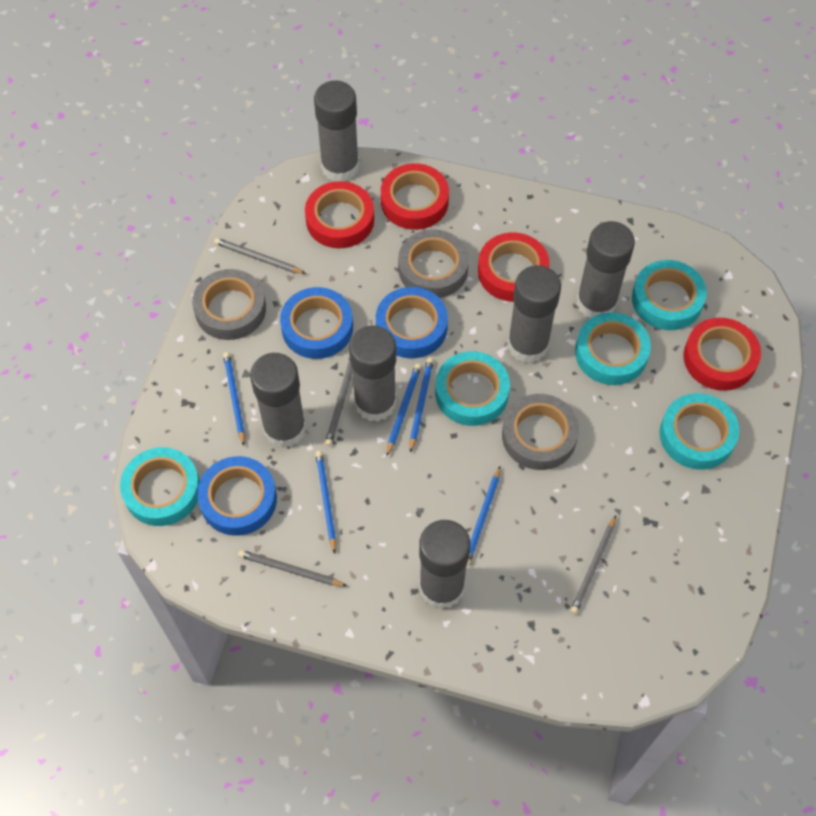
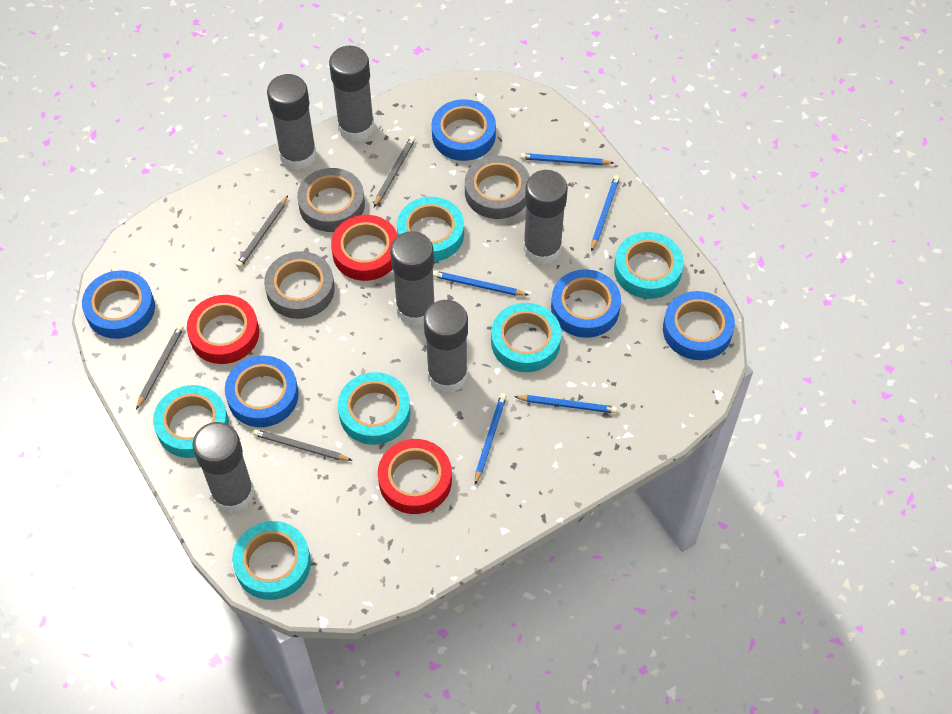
blue tape: 3 -> 5
red tape: 4 -> 3
turquoise tape: 5 -> 6

